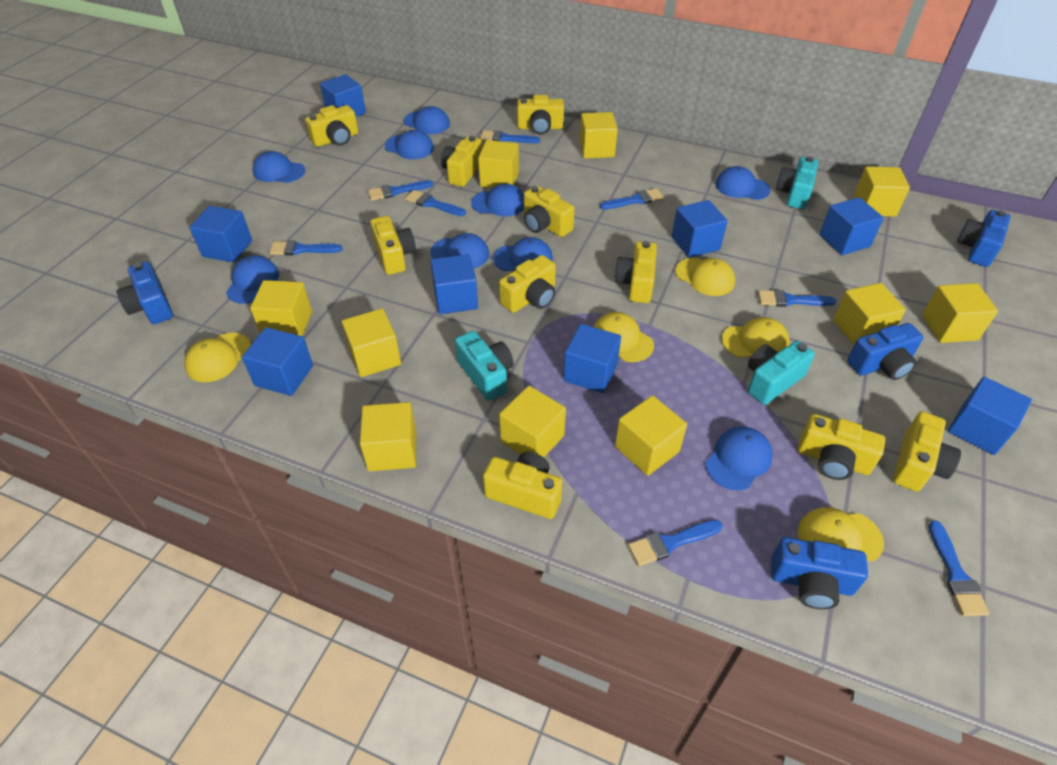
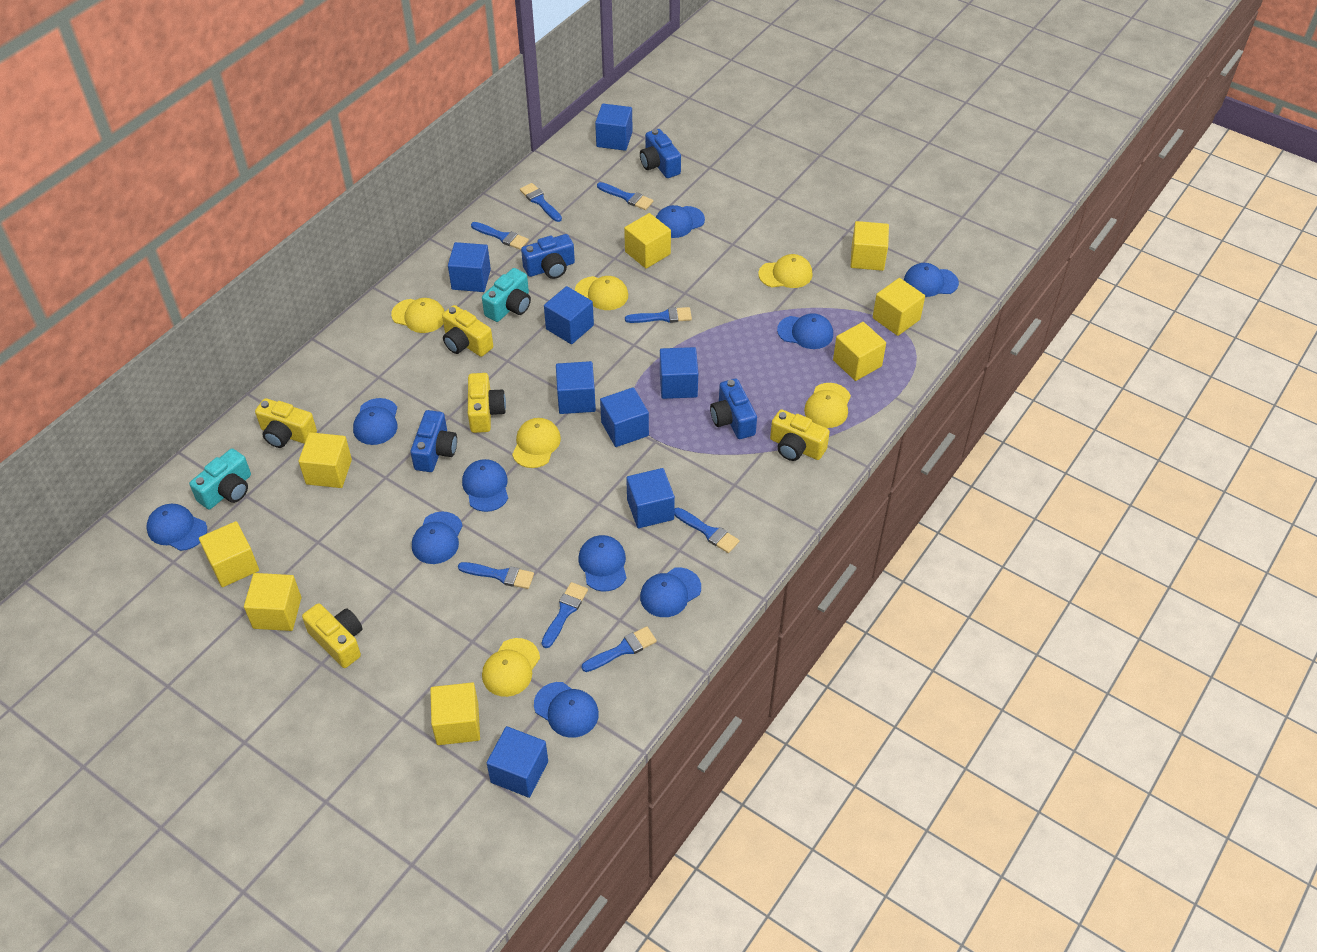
blue cap: 9 -> 10
turquoise camera: 3 -> 2
yellow camera: 10 -> 5
yellow cap: 5 -> 6
yellow cube: 10 -> 8

